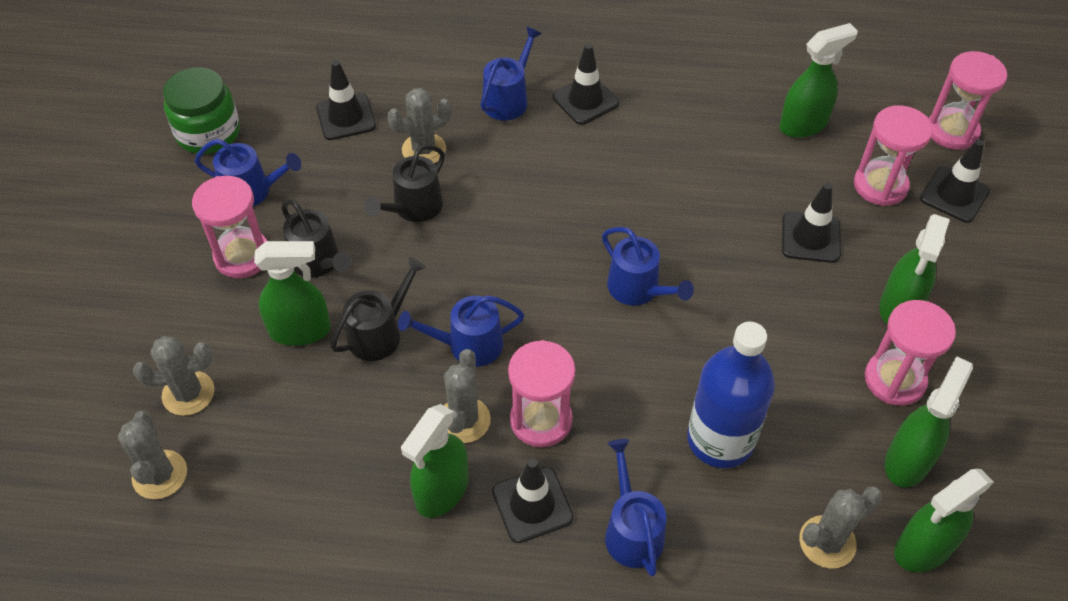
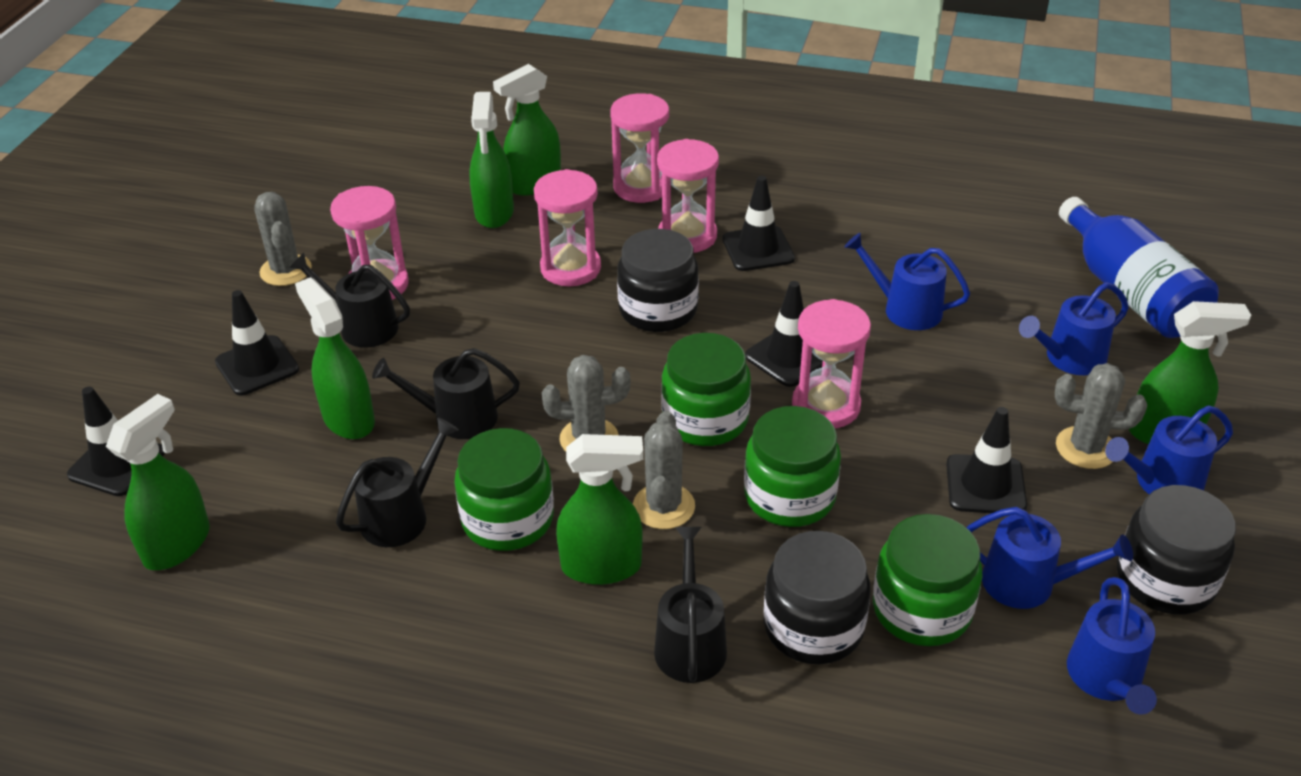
black jar: 0 -> 3
black watering can: 3 -> 4
green jar: 1 -> 4
grey cactus: 5 -> 4

